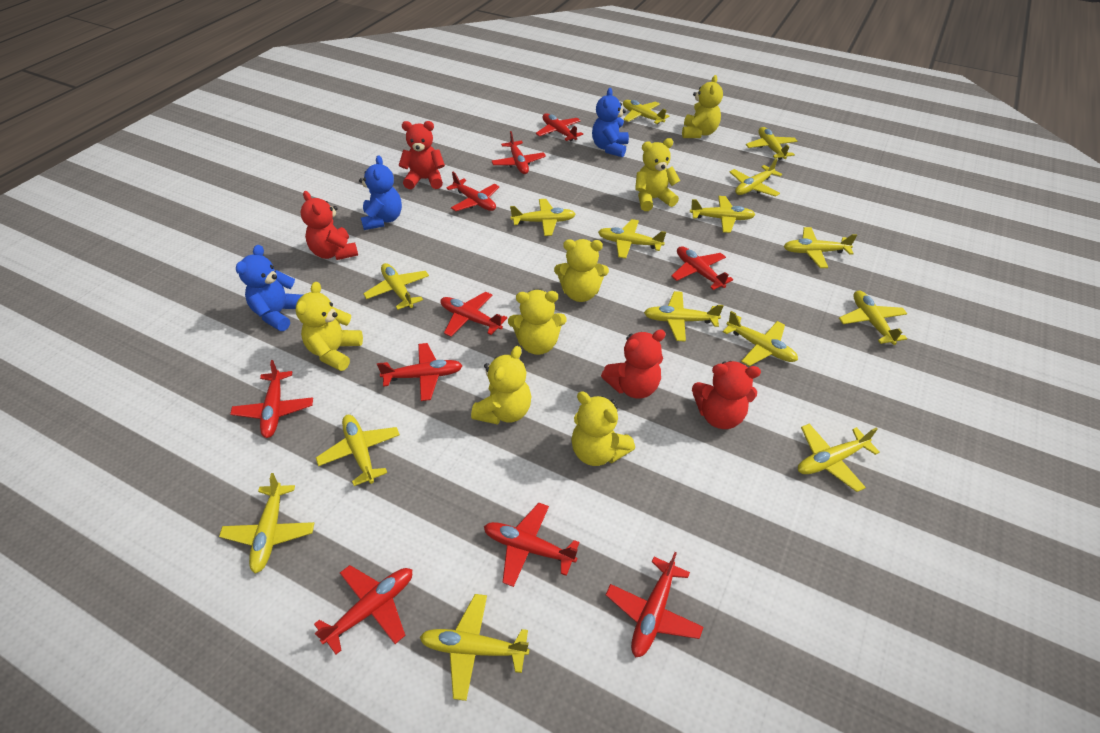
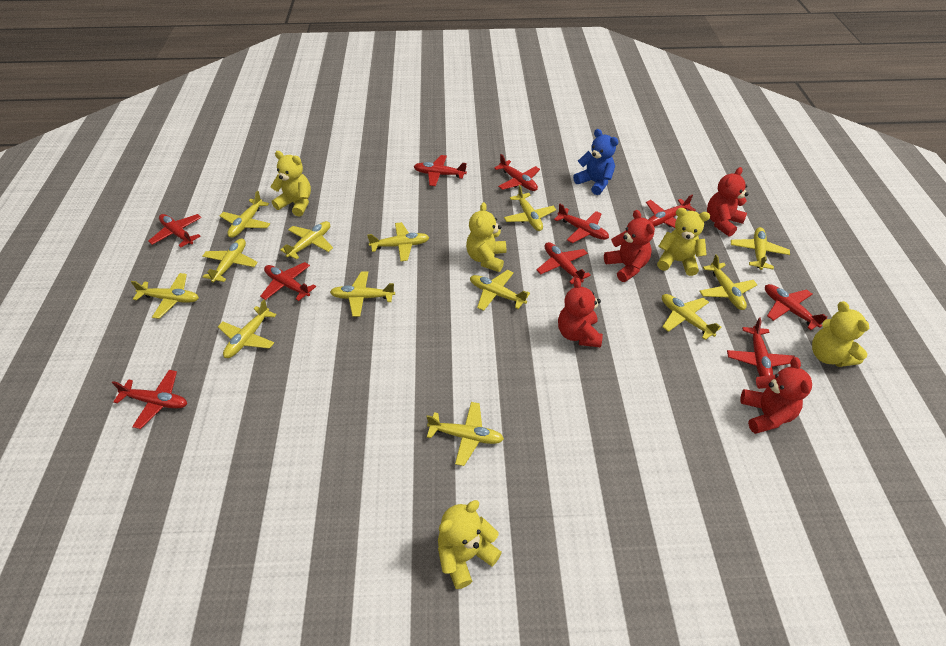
blue teddy bear: 3 -> 1
yellow plane: 15 -> 13
yellow teddy bear: 7 -> 5

